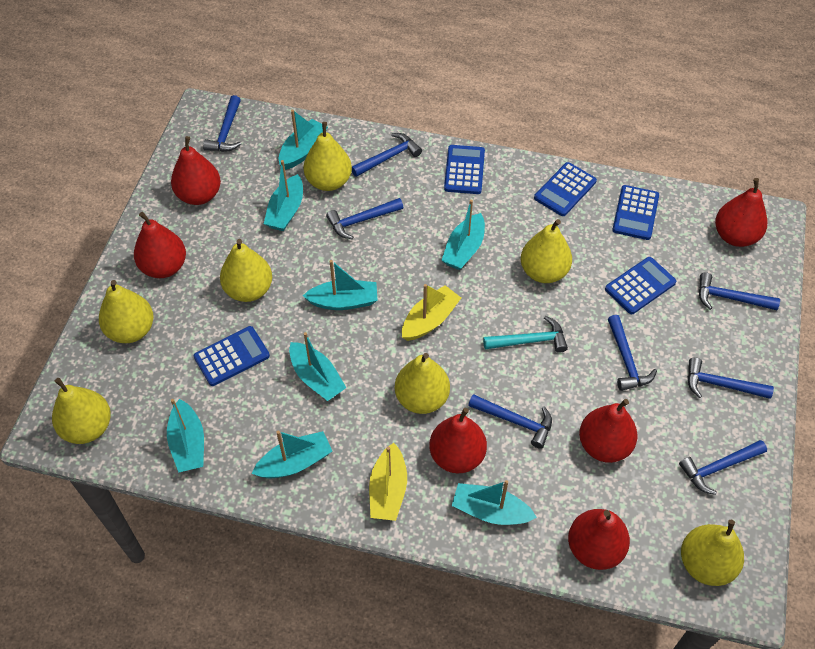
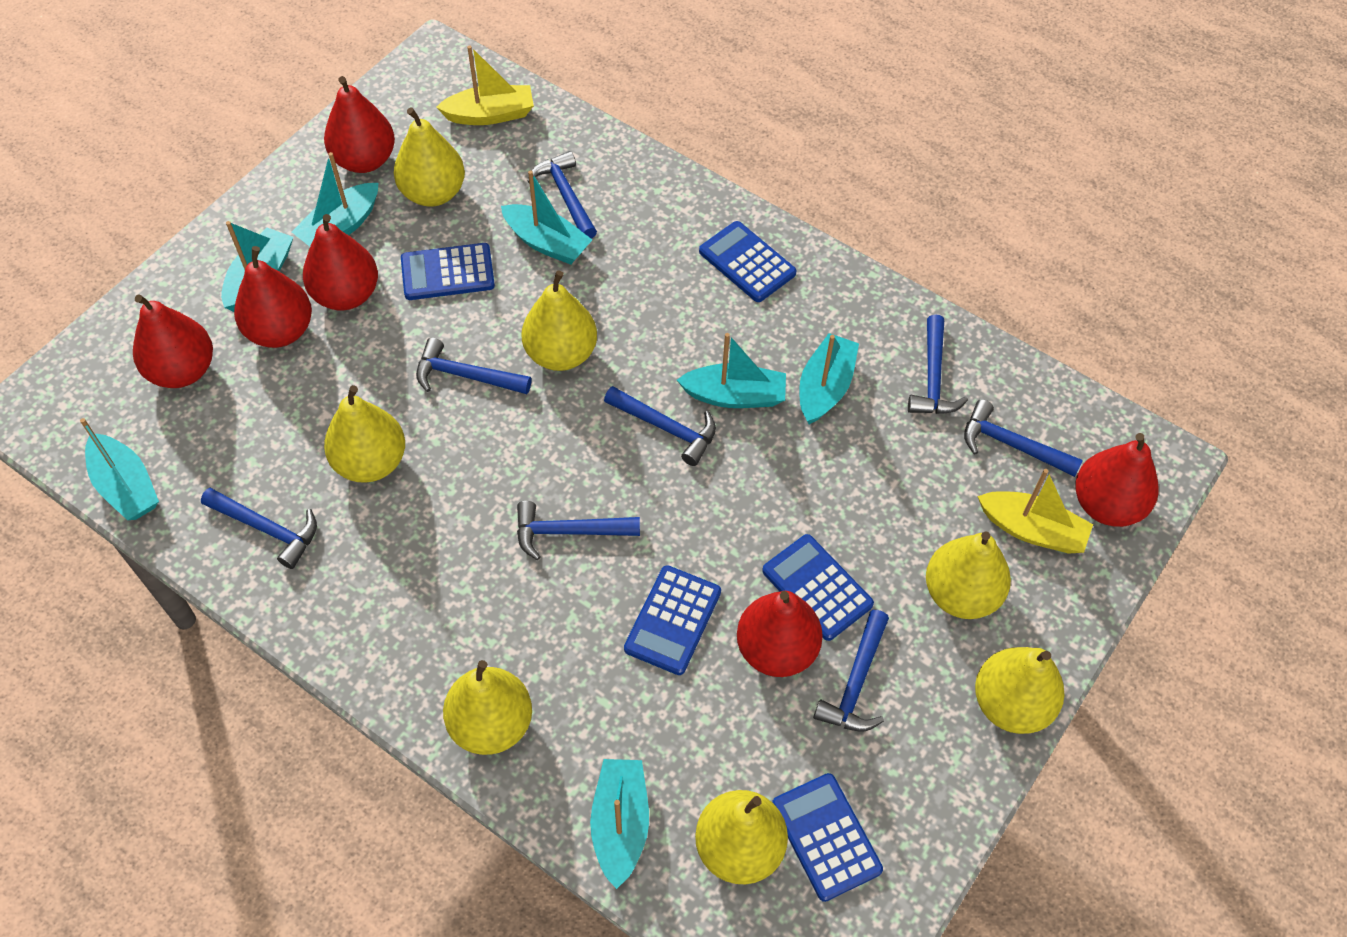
turquoise boat: 8 -> 7
turquoise hammer: 1 -> 0

